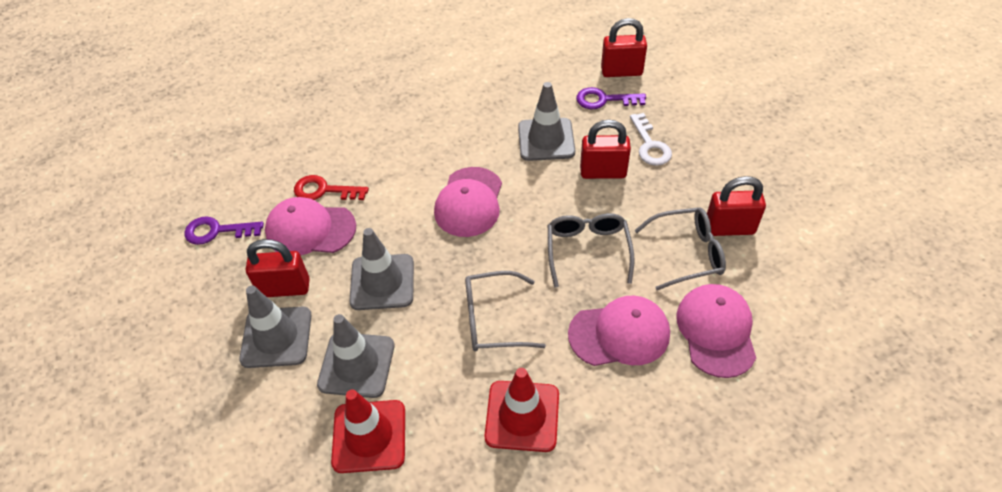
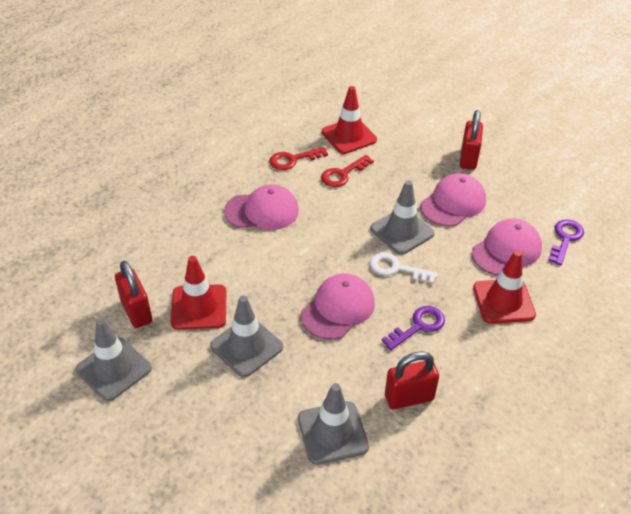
grey glasses: 3 -> 0
red key: 1 -> 2
red padlock: 4 -> 3
red traffic cone: 2 -> 3

